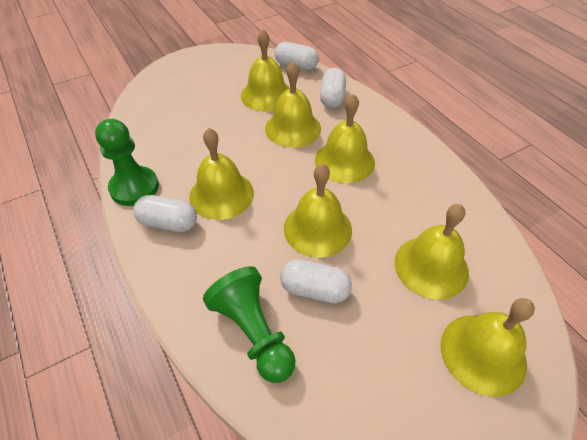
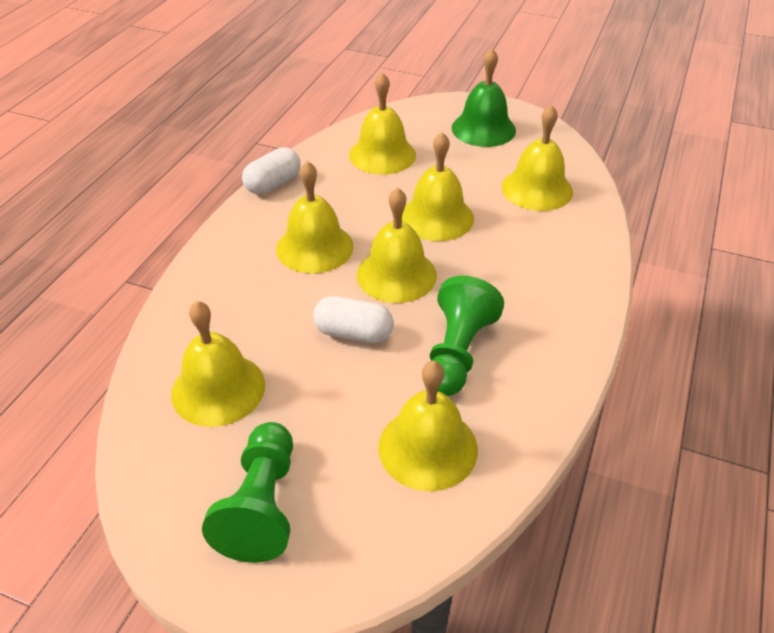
green bell: 0 -> 1
white capsule: 4 -> 2

